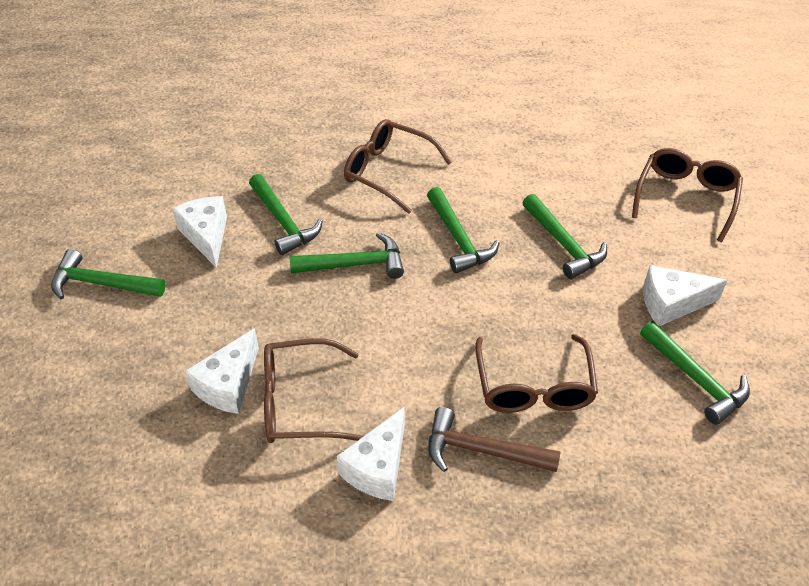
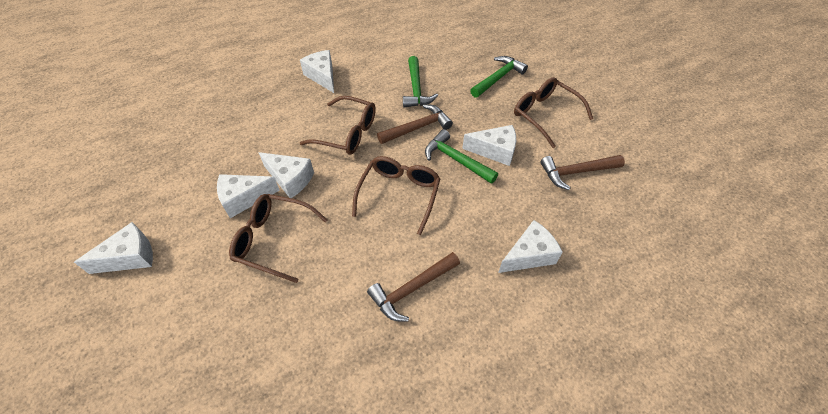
brown hammer: 1 -> 3
green hammer: 6 -> 3
white cheese: 4 -> 6

